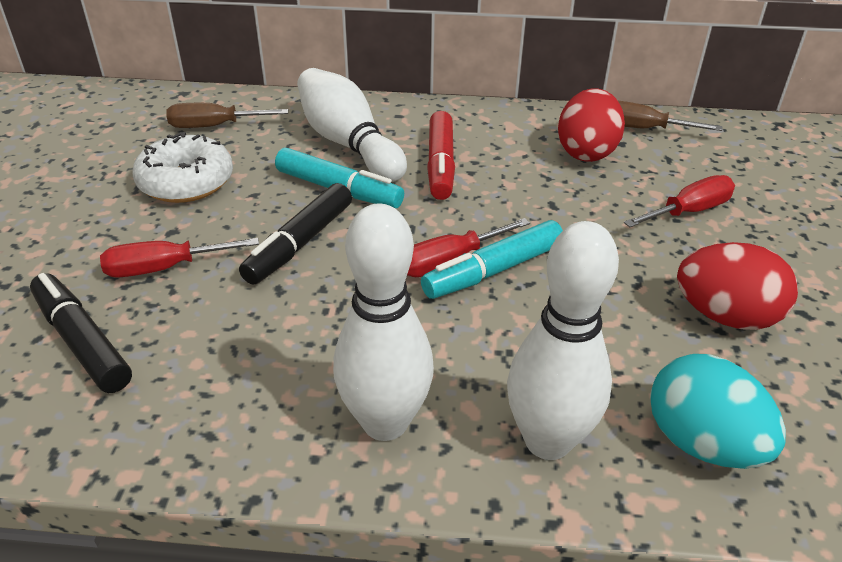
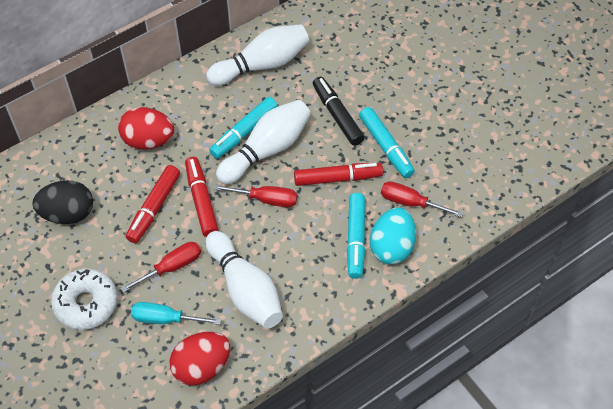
black egg: 0 -> 1
black marker: 2 -> 1
brown screwdriver: 2 -> 0
red marker: 1 -> 3
turquoise marker: 2 -> 3
turquoise screwdriver: 0 -> 1

